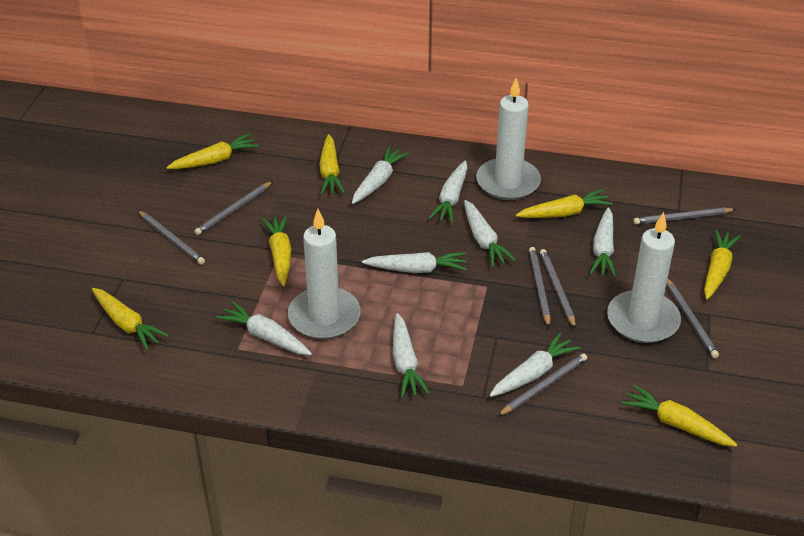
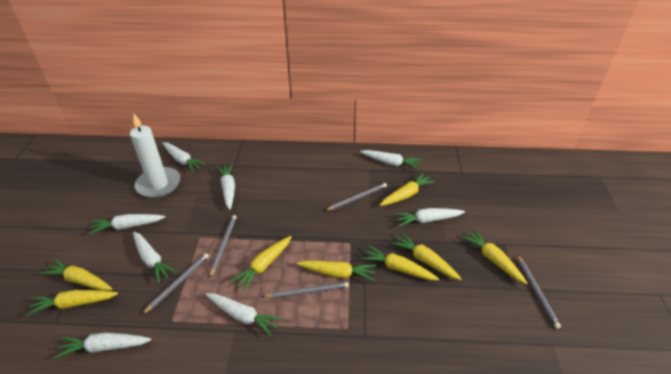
grey pencil: 7 -> 5
white candle: 3 -> 1
yellow carrot: 7 -> 8

